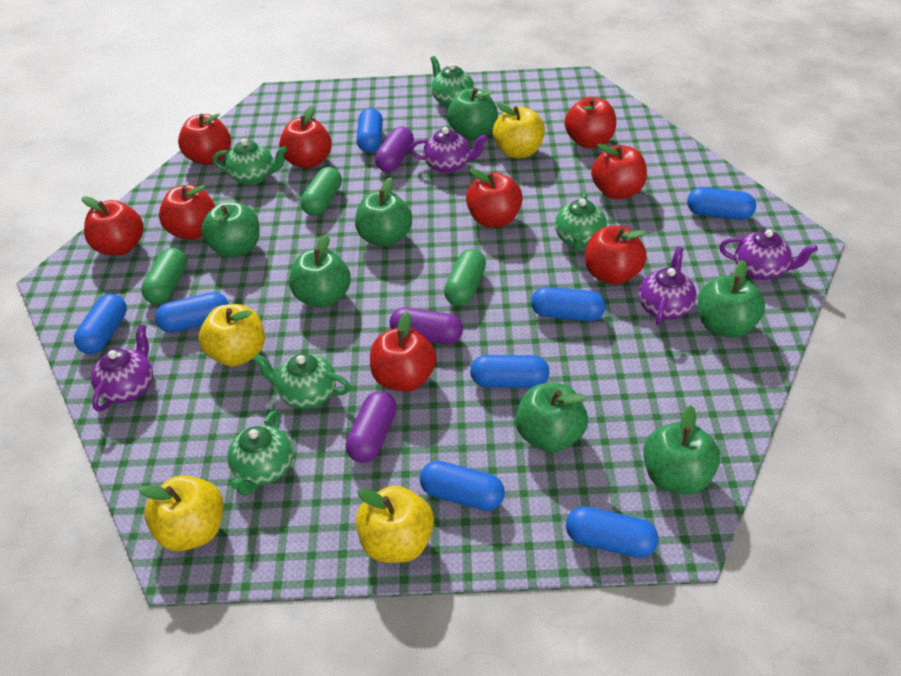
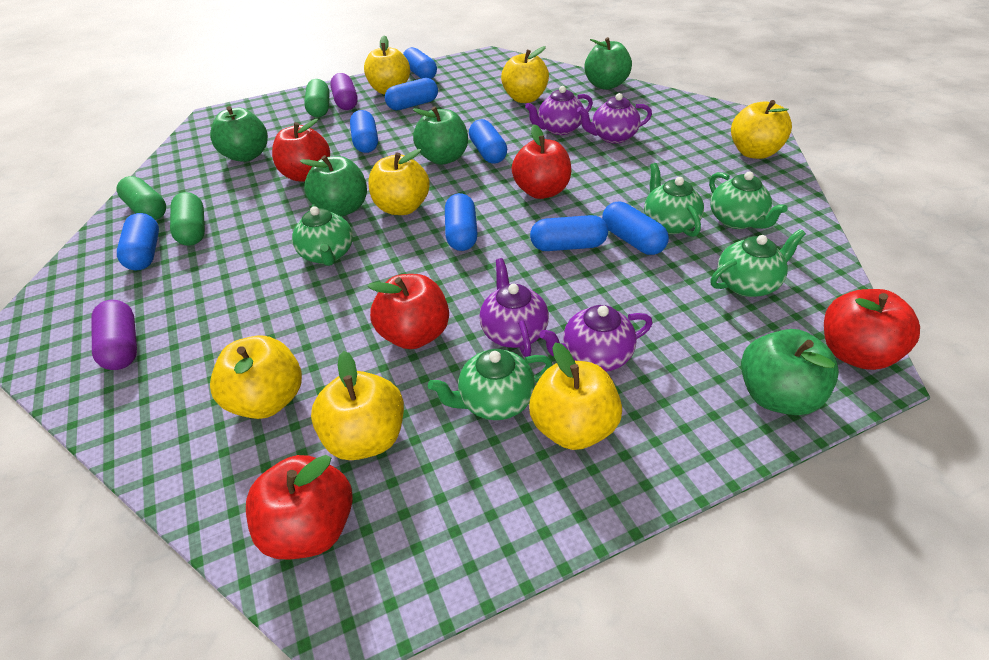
green apple: 7 -> 5
purple capsule: 3 -> 2
red apple: 9 -> 5
yellow apple: 4 -> 7

